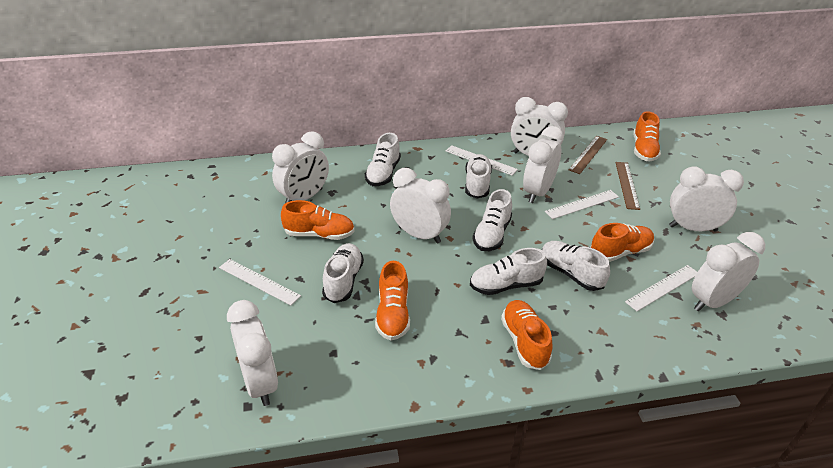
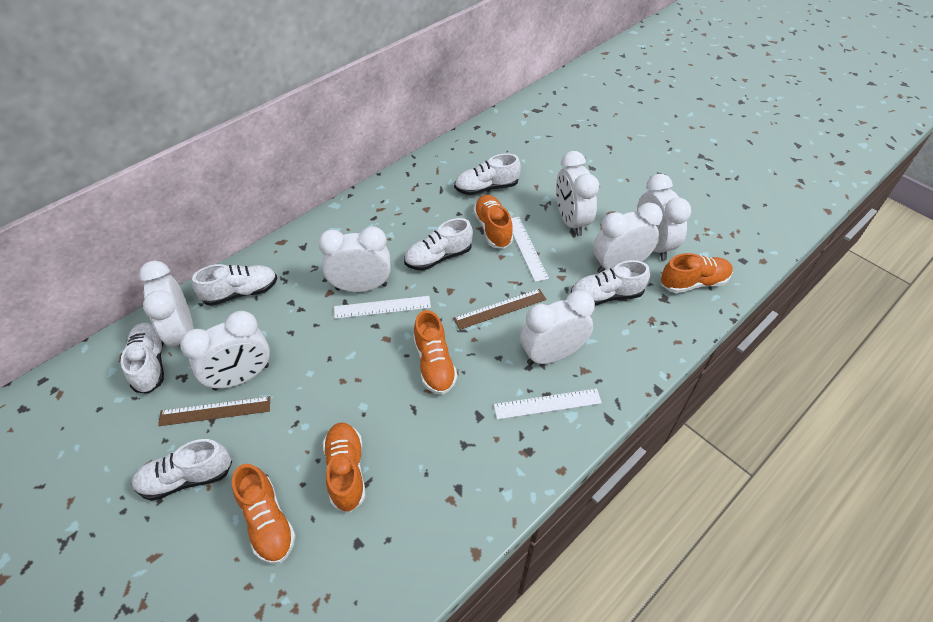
white ruler: 4 -> 3

